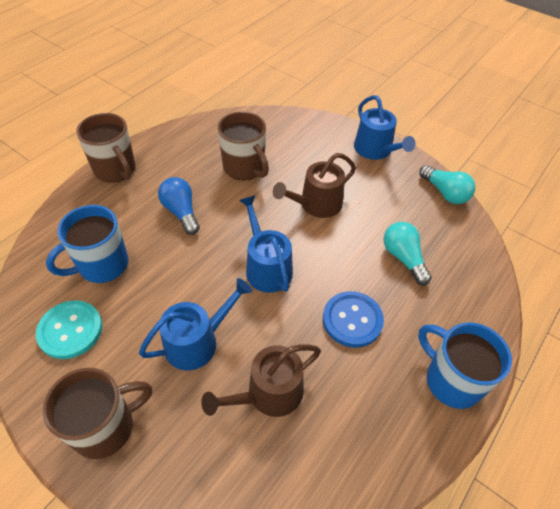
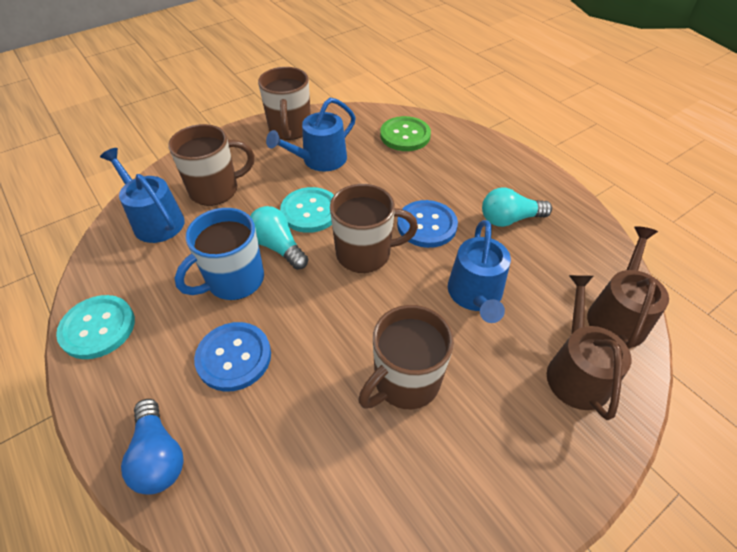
blue button: 1 -> 2
blue mug: 2 -> 1
brown mug: 3 -> 4
green button: 0 -> 1
turquoise button: 1 -> 2

